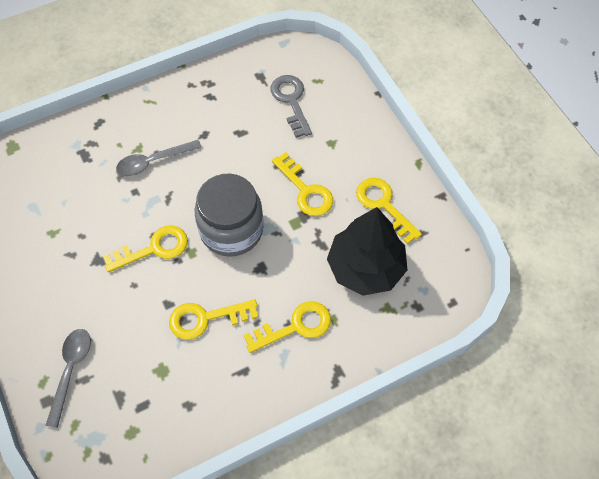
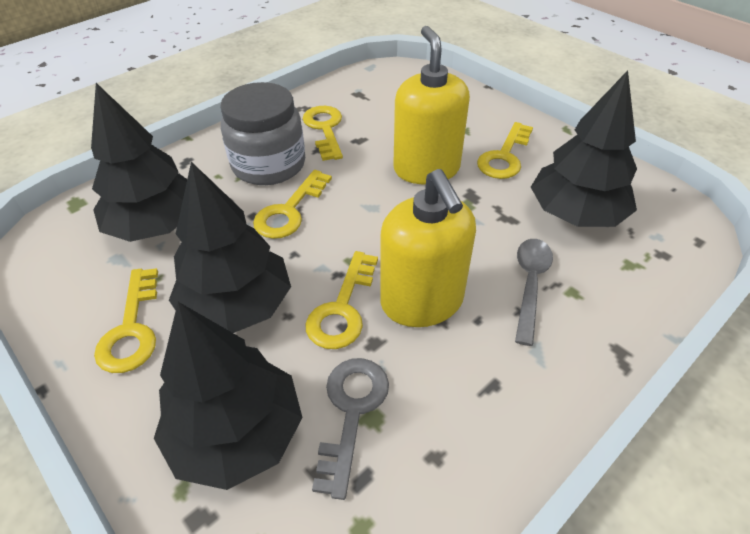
black tree: 1 -> 4
grey spoon: 2 -> 1
yellow soap dispenser: 0 -> 2

